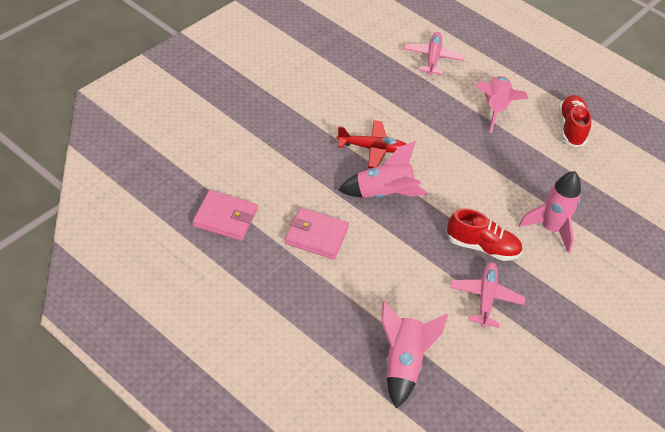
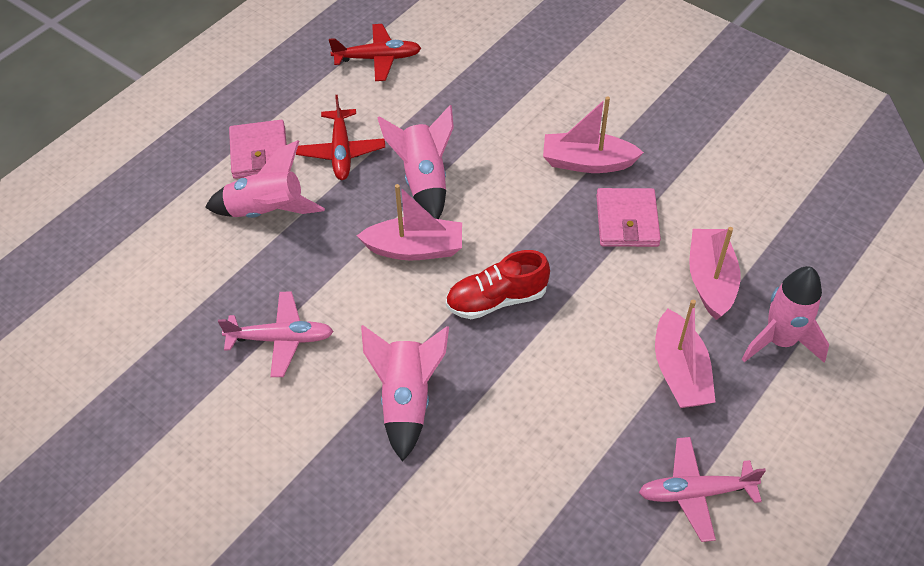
pink boat: 0 -> 4
red plane: 1 -> 2
red shoe: 2 -> 1

